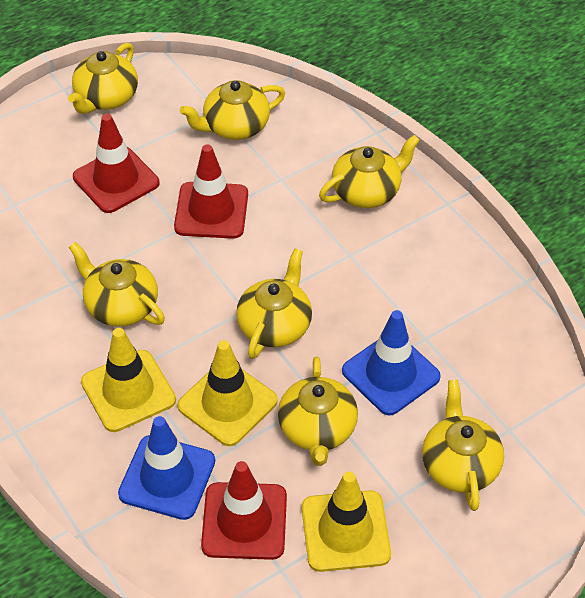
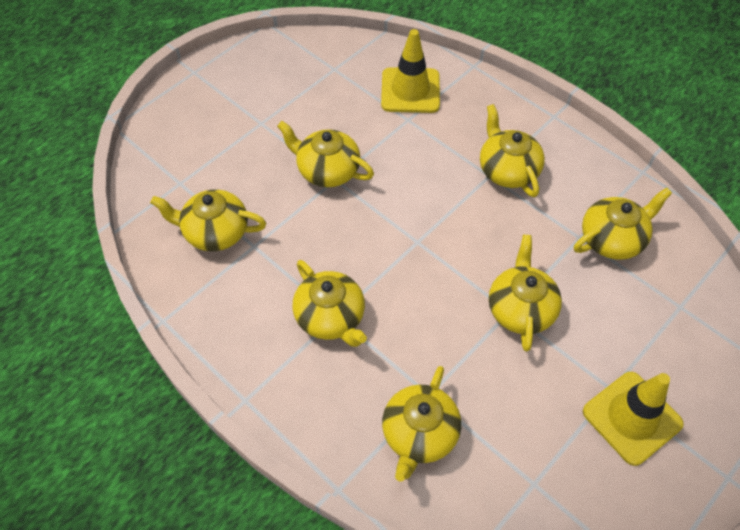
blue traffic cone: 2 -> 0
red traffic cone: 3 -> 0
yellow traffic cone: 3 -> 2

